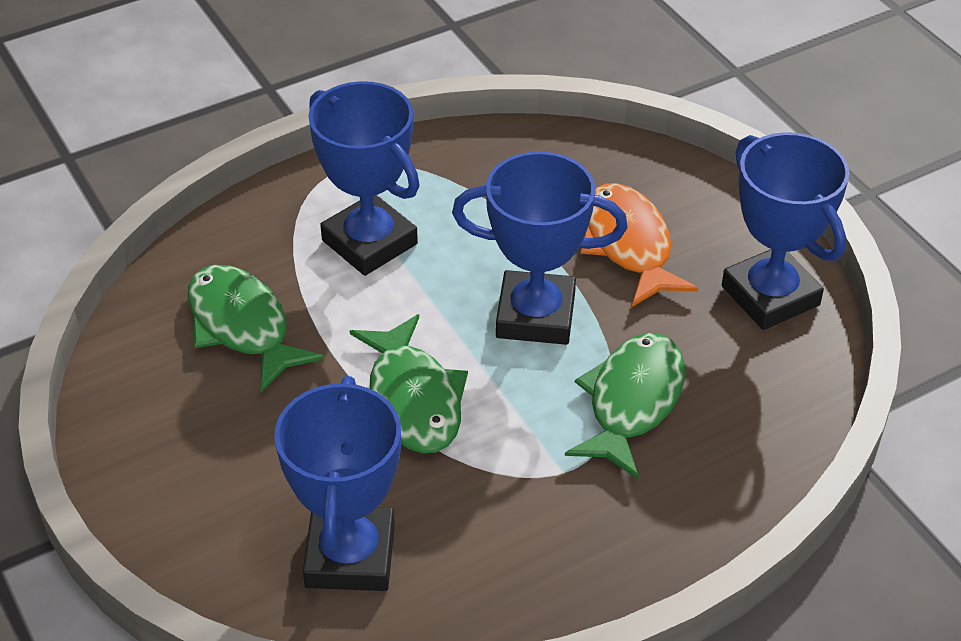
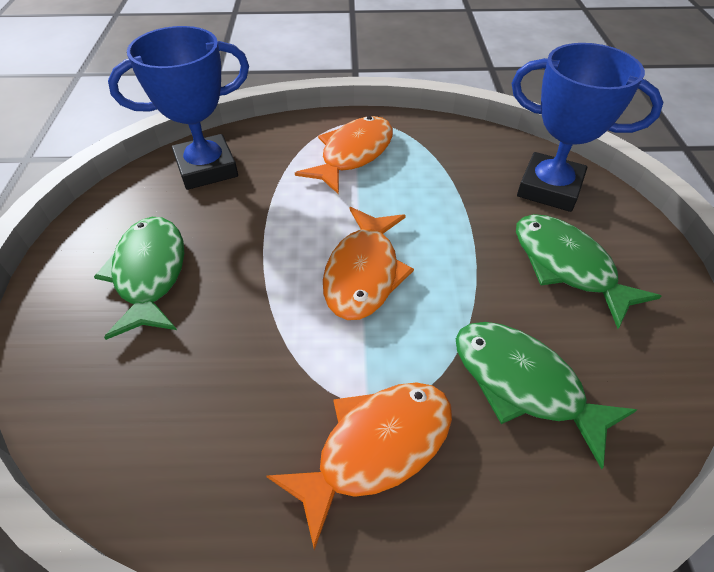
blue trophy: 4 -> 2
orange fish: 1 -> 3

